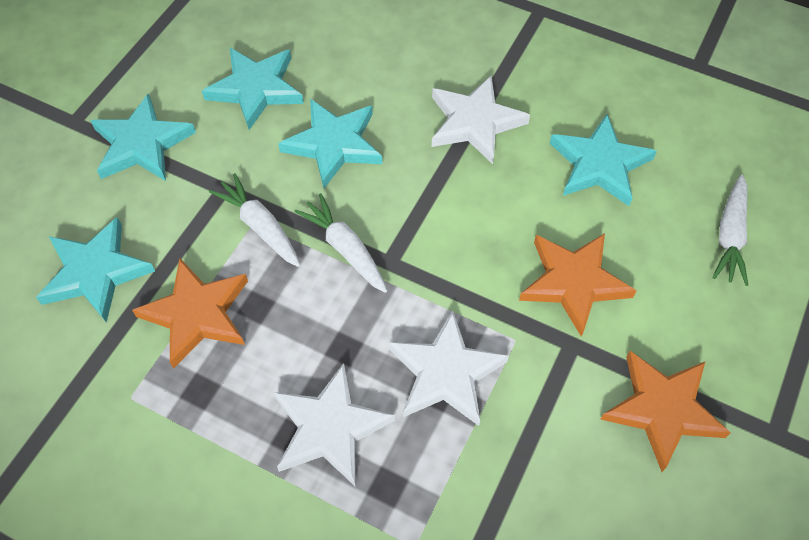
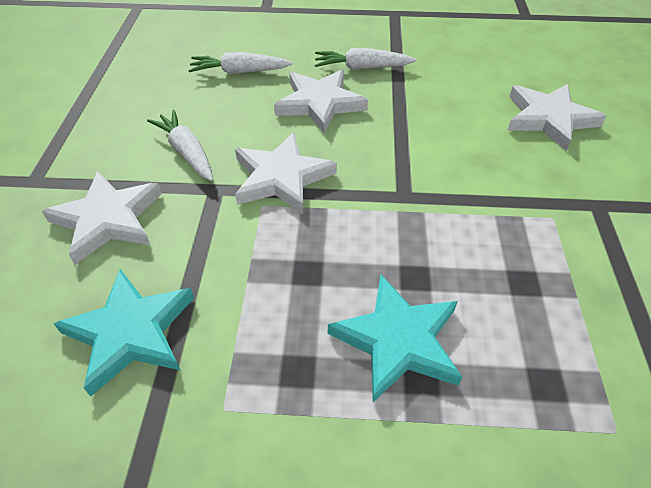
orange star: 3 -> 0
turquoise star: 5 -> 2
white star: 3 -> 4

